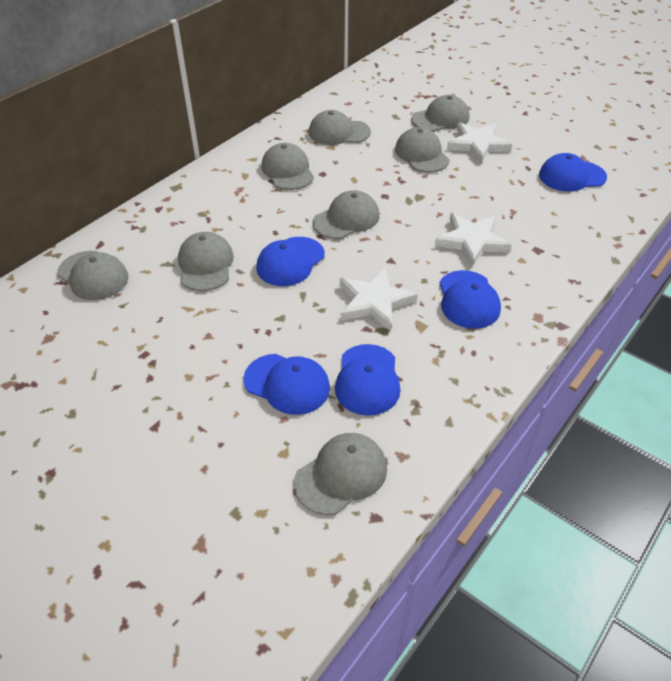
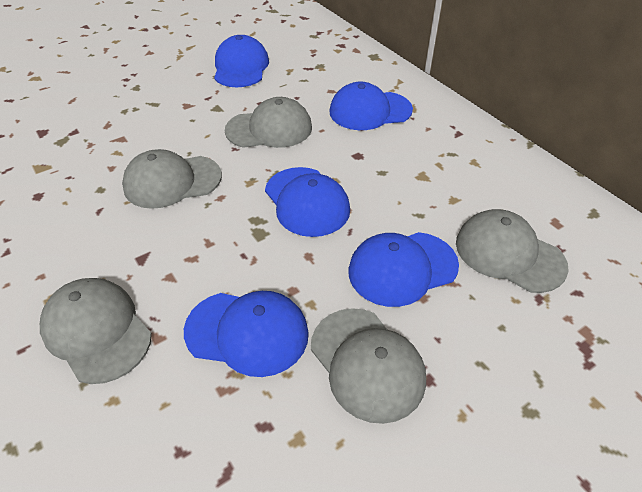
grey cap: 8 -> 5
white star: 3 -> 0

